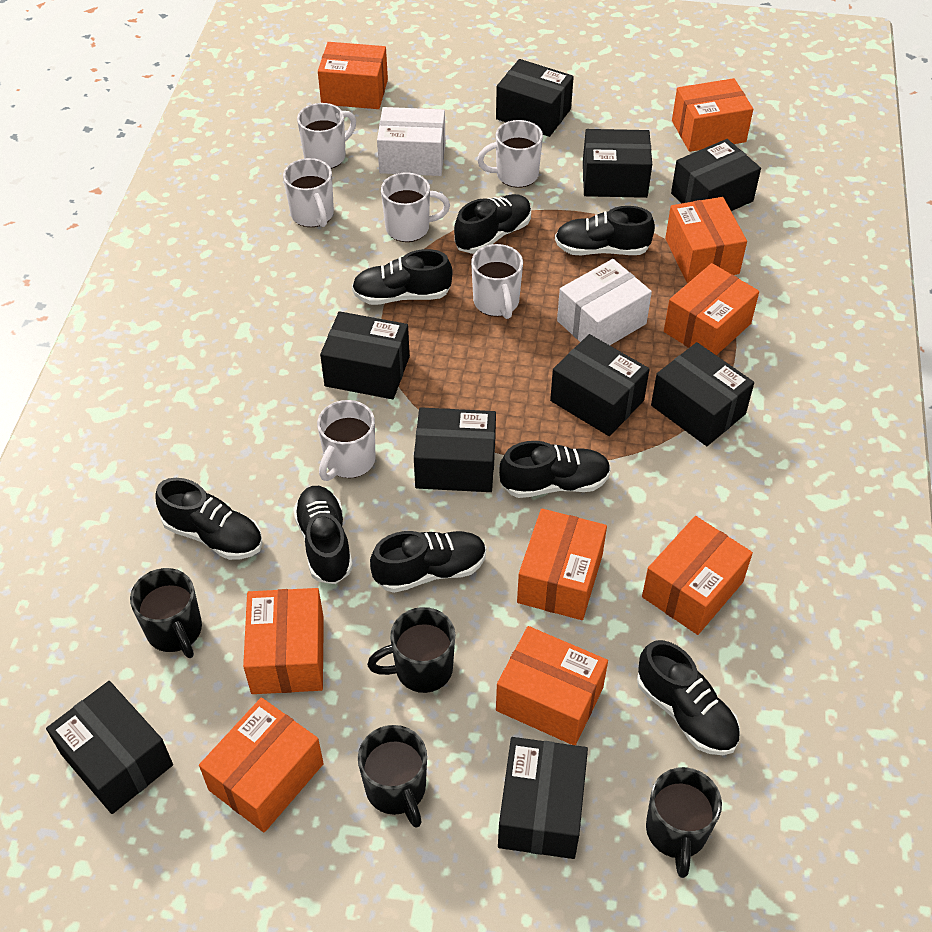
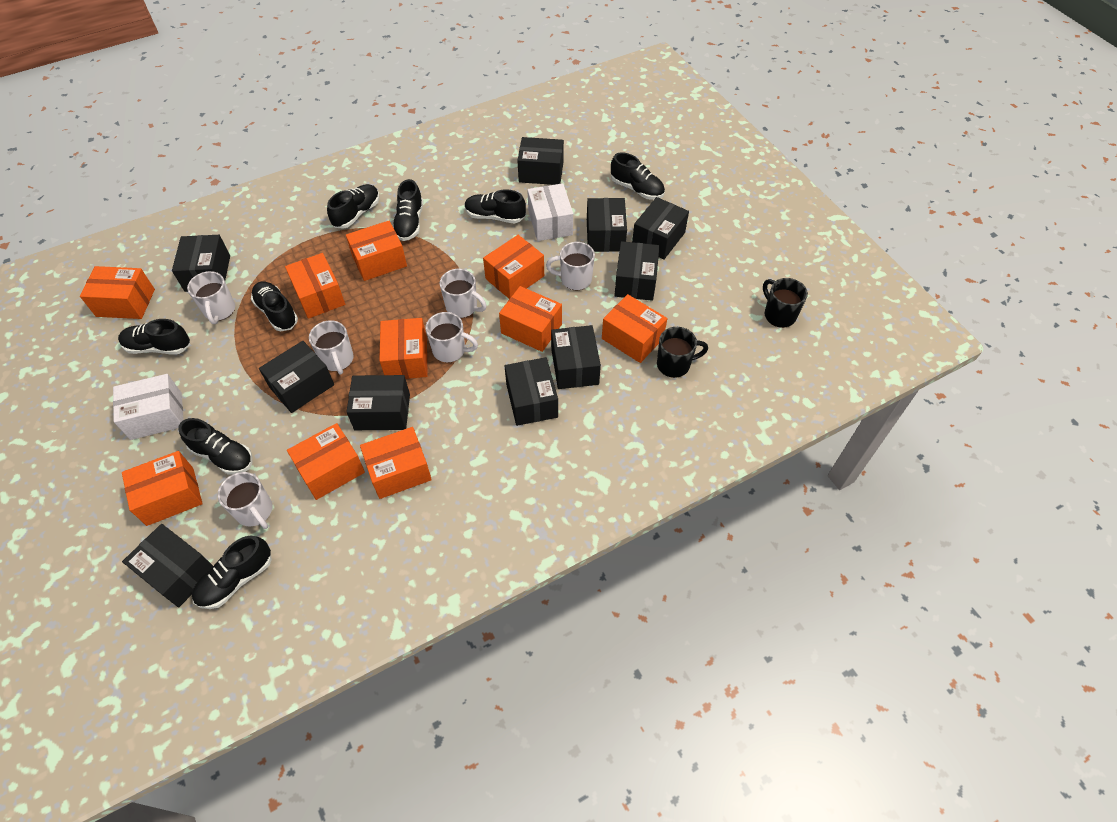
black box: 9 -> 10
black mug: 4 -> 2
orange box: 9 -> 10

